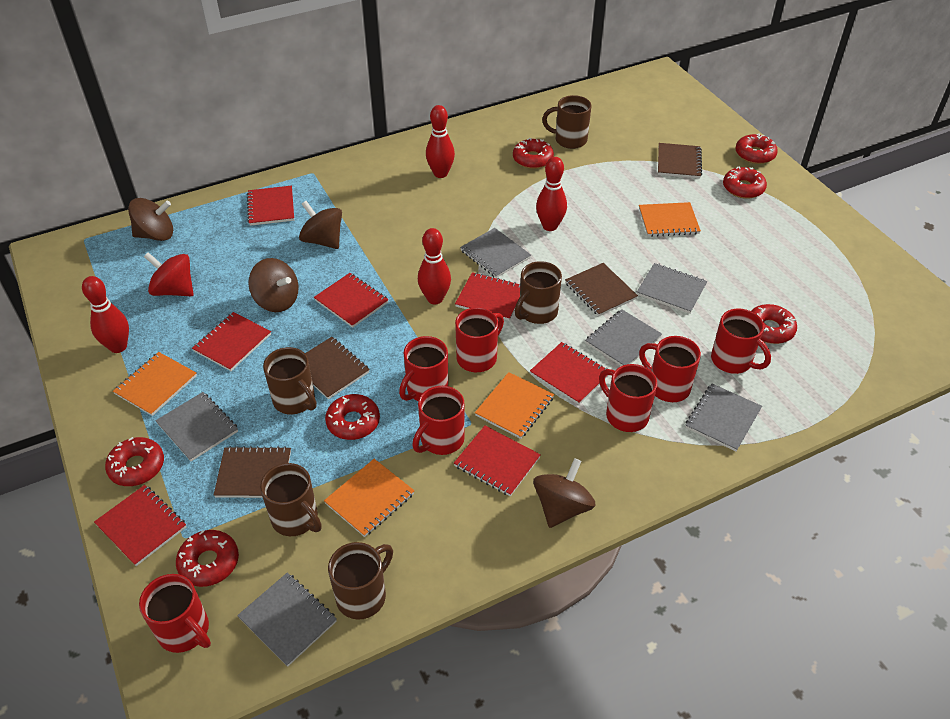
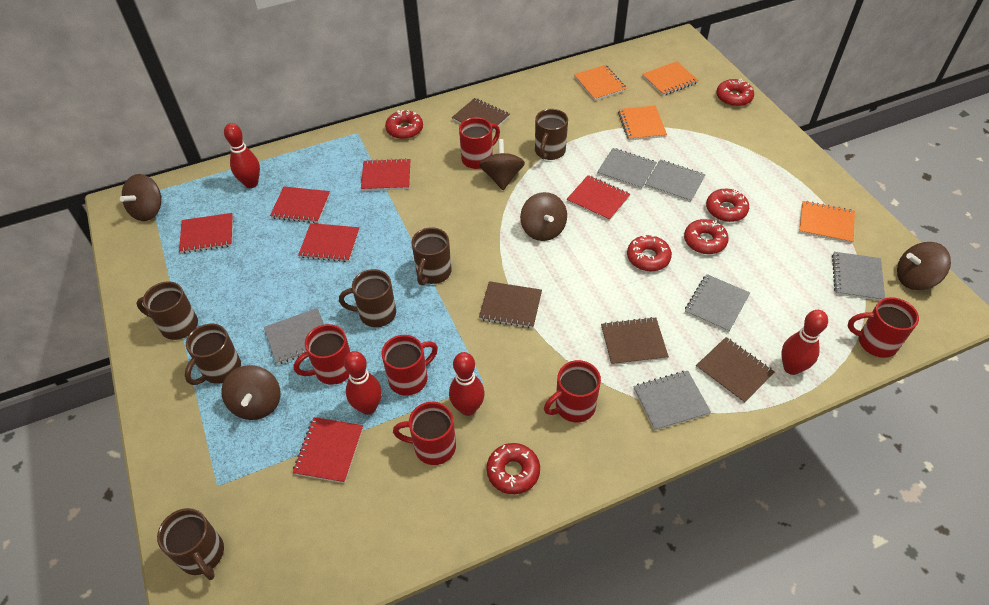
brown mug: 5 -> 6
brown spinning top: 4 -> 5
red donut: 7 -> 6
red mug: 7 -> 6
red notebook: 7 -> 6
red spinning top: 1 -> 0

